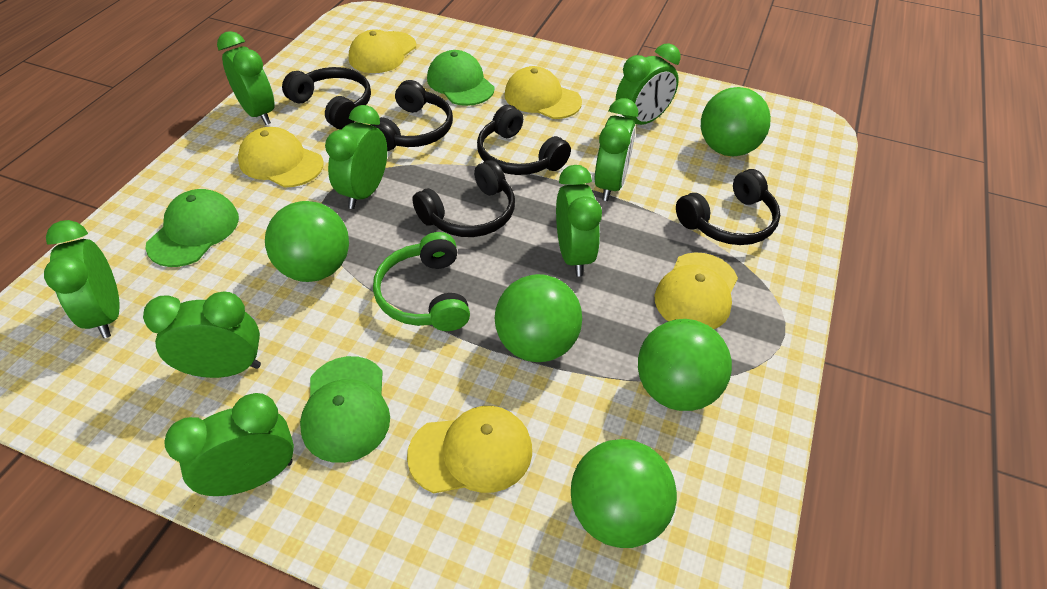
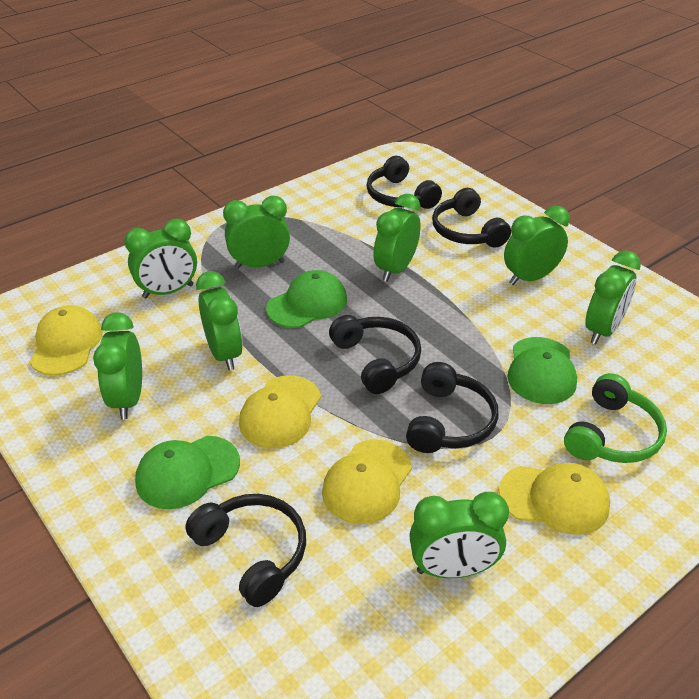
green ball: 5 -> 0
yellow cap: 5 -> 4

